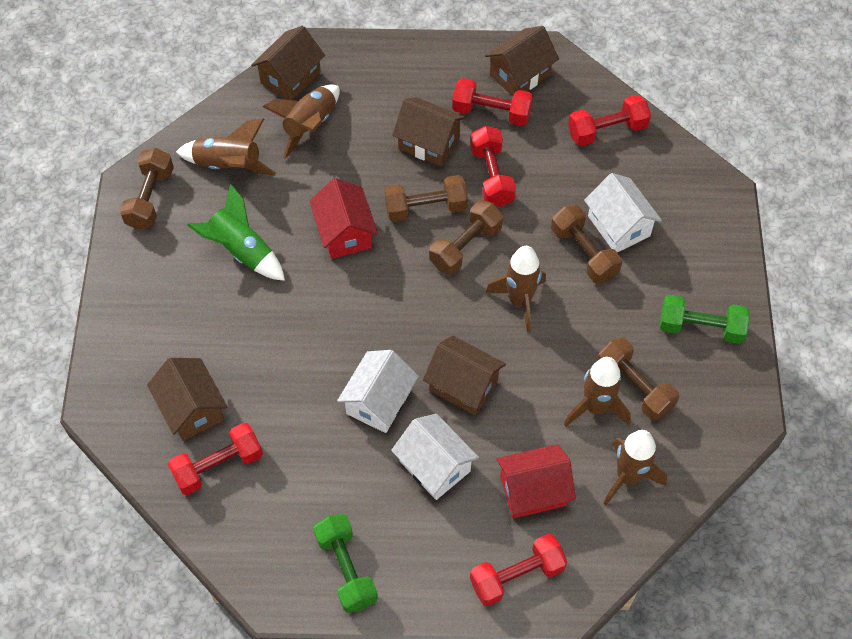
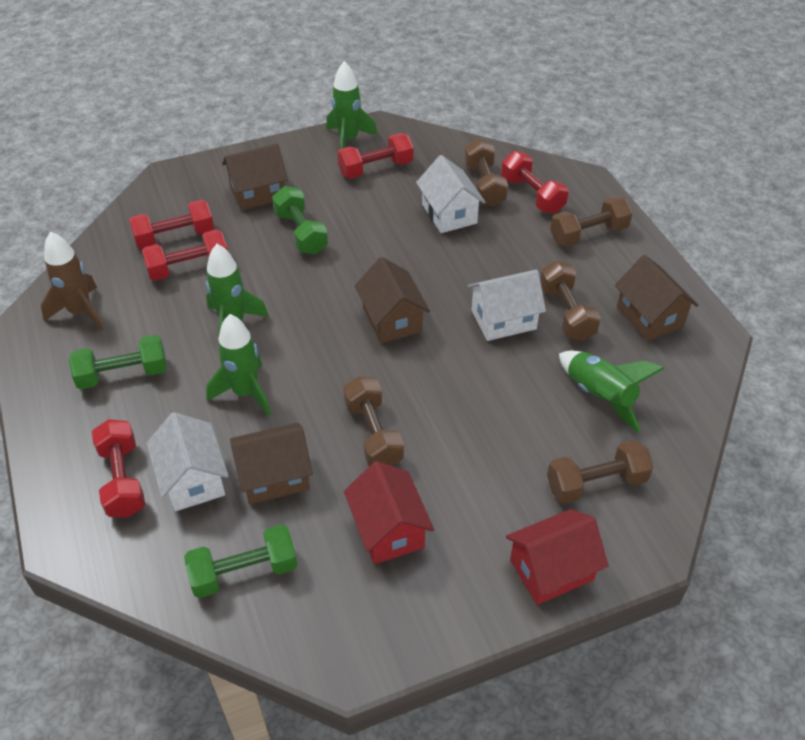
brown house: 5 -> 4
brown rocket: 5 -> 1
green dumbbell: 2 -> 3
green rocket: 1 -> 4

